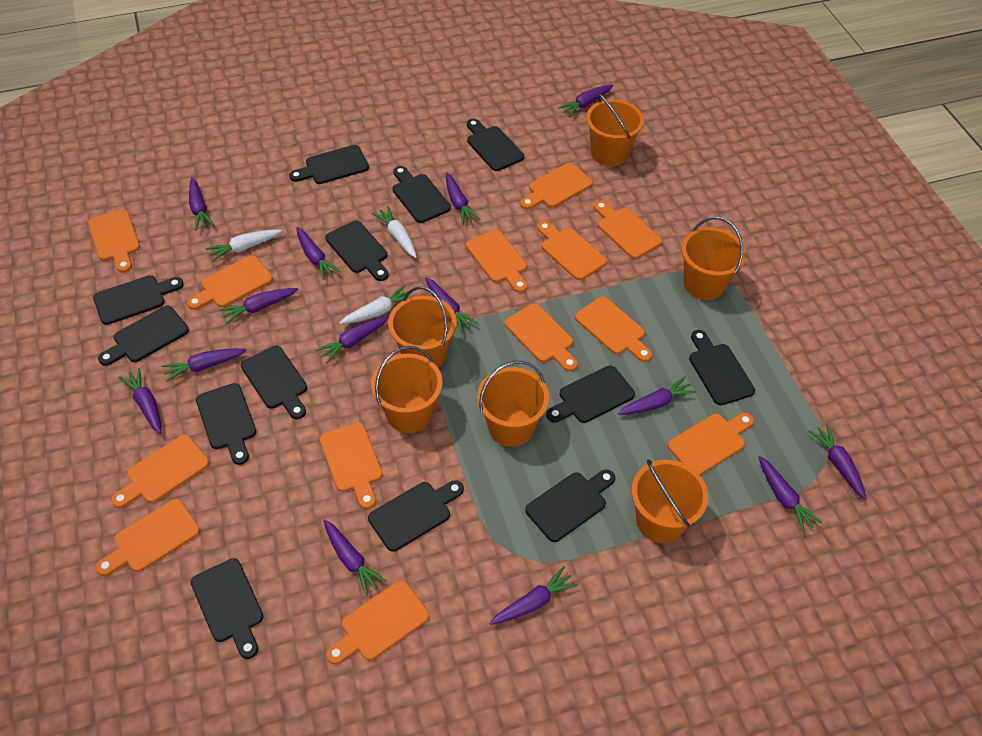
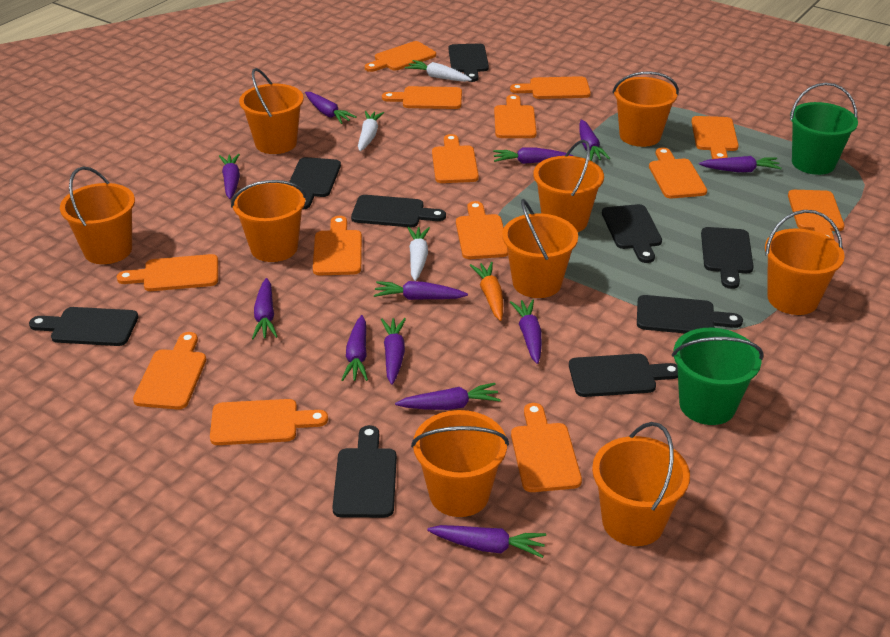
black cutting board: 13 -> 9
green bucket: 0 -> 2
orange bucket: 6 -> 9
orange carrot: 0 -> 1
orange cutting board: 13 -> 14
purple carrot: 14 -> 12

